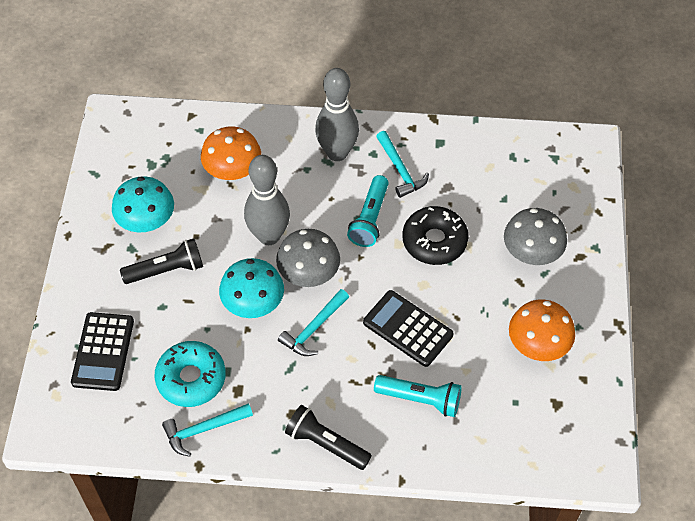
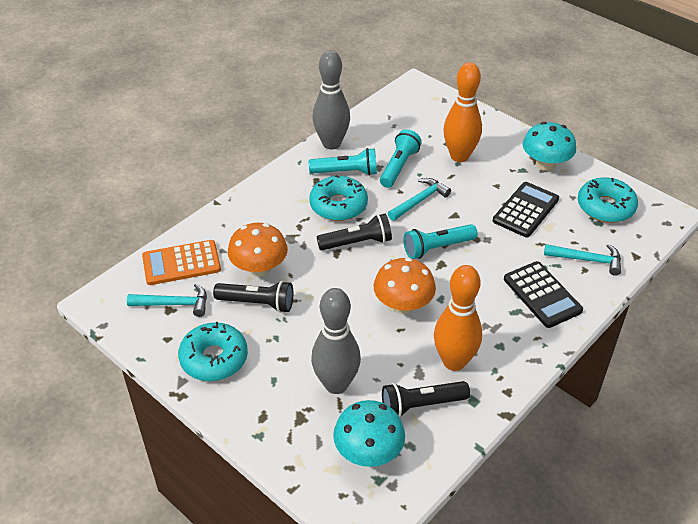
black donut: 1 -> 0
black flashlight: 2 -> 3
grey mushroom: 2 -> 0
orange bowling pin: 0 -> 2
orange calculator: 0 -> 1
turquoise donut: 1 -> 3
turquoise flashlight: 2 -> 3

